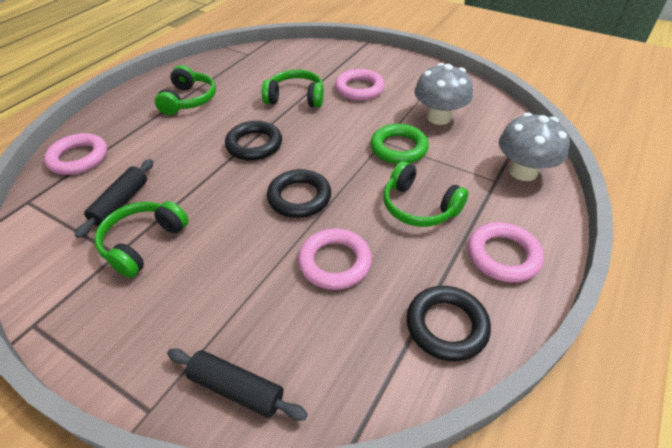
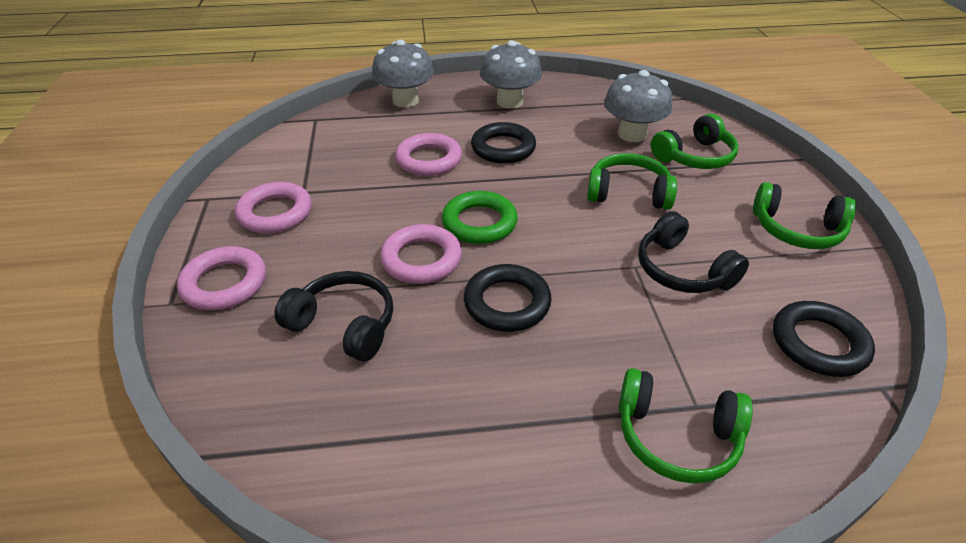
black headphones: 0 -> 2
black rolling pin: 2 -> 0
grey mushroom: 2 -> 3

